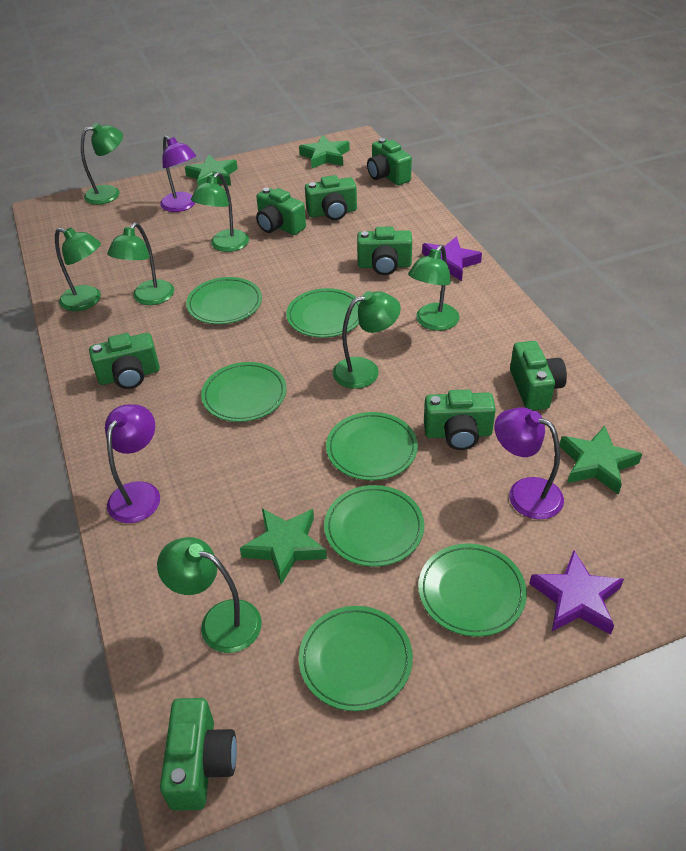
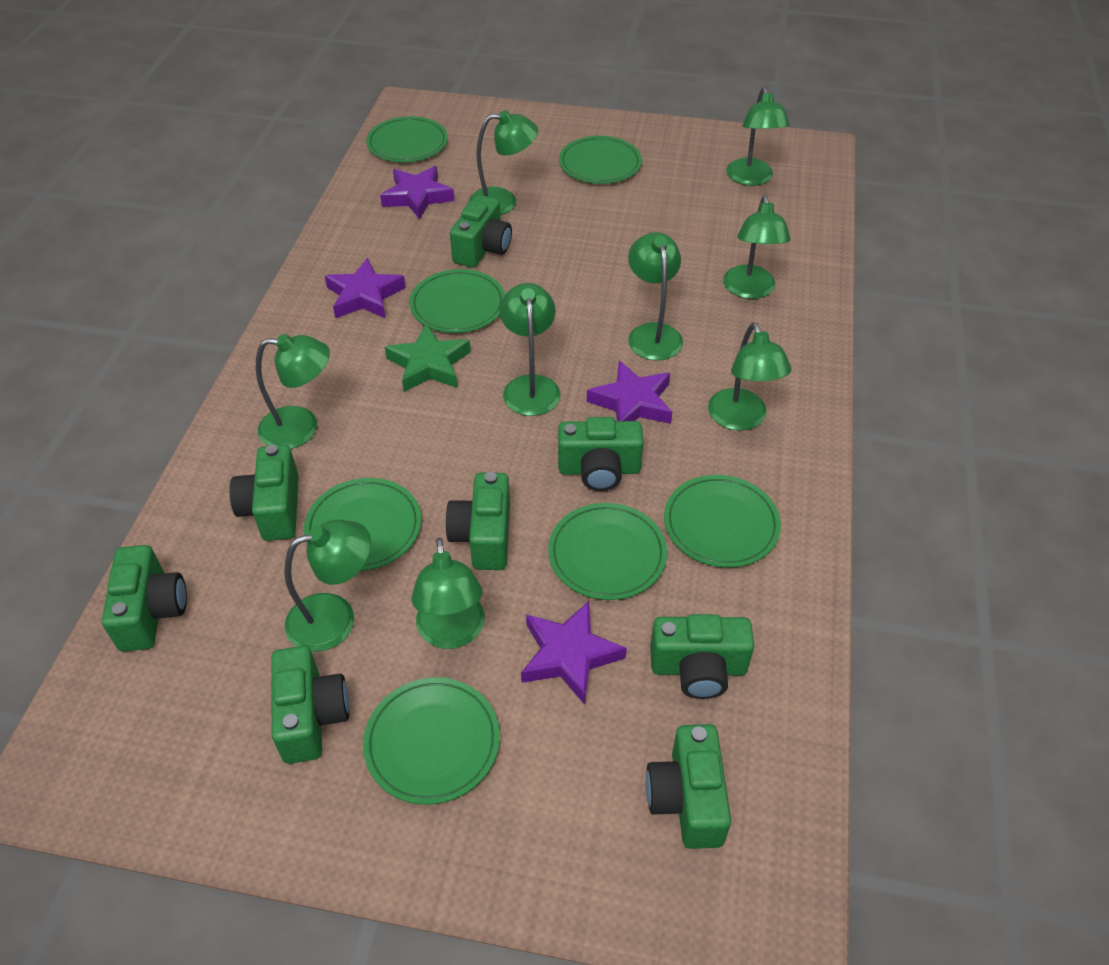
green lamp: 7 -> 9
green star: 4 -> 1
purple lamp: 3 -> 0
purple star: 2 -> 4

